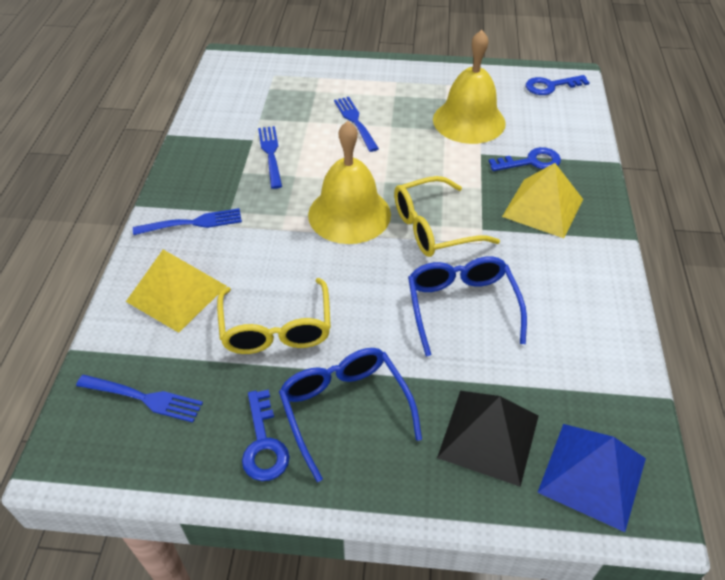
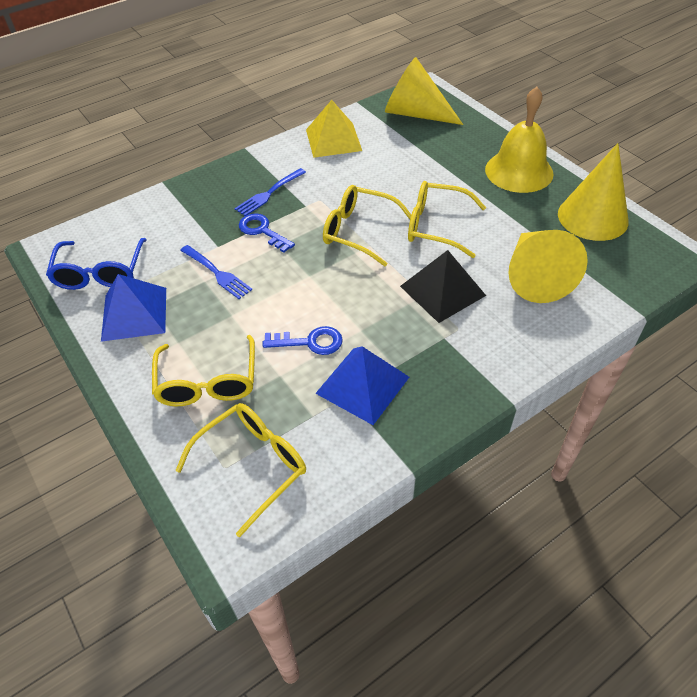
blue fork: 4 -> 2
blue glasses: 2 -> 1
blue key: 3 -> 2
blue pyramid: 1 -> 2
yellow bell: 2 -> 1
yellow cone: 0 -> 3
yellow glasses: 2 -> 4
yellow pyramid: 2 -> 1

